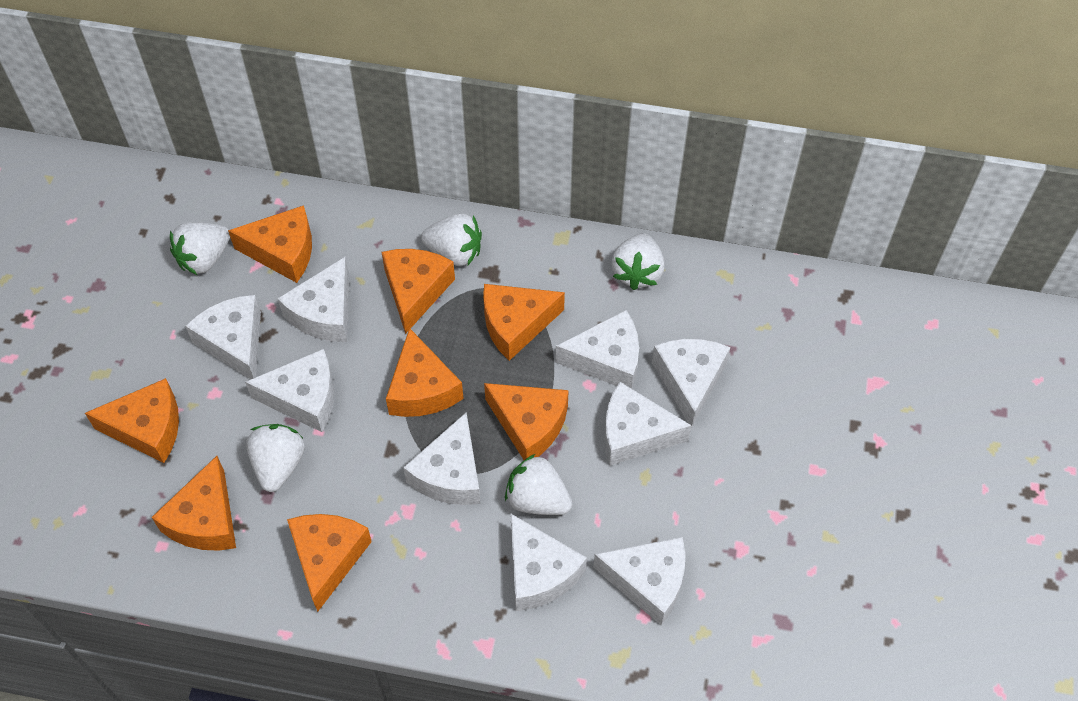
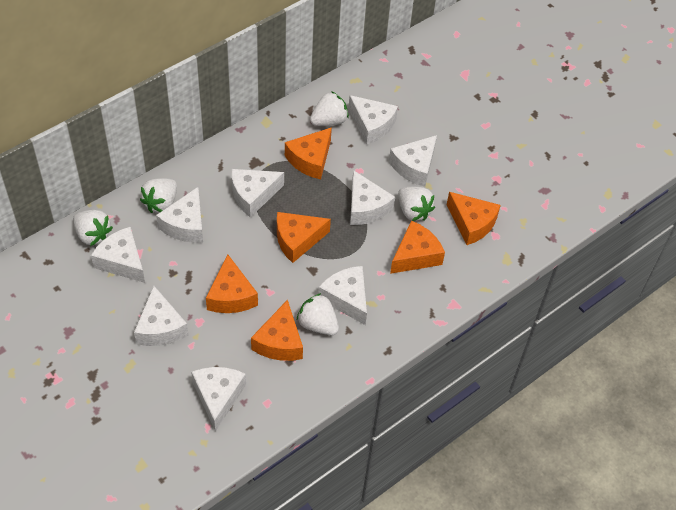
orange cheese: 8 -> 6

